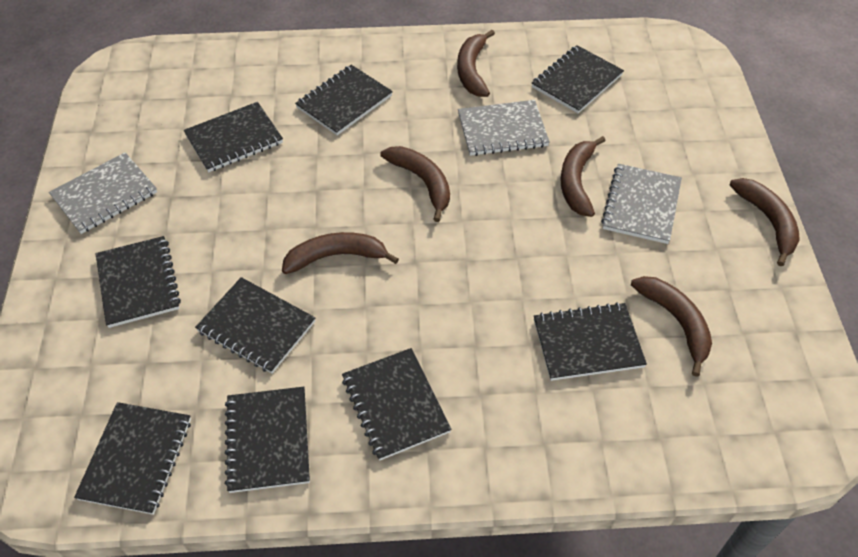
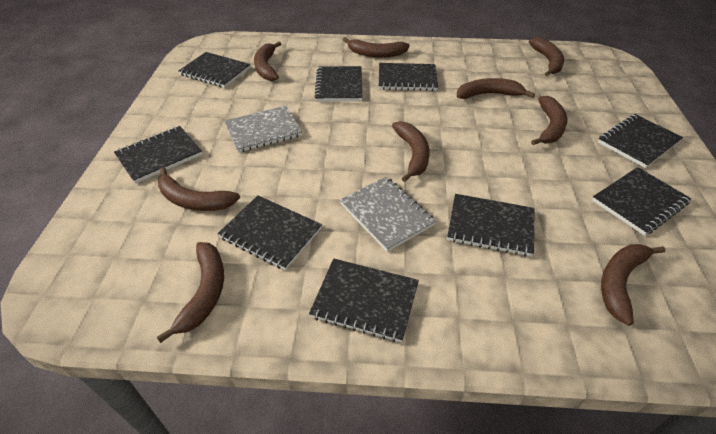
brown banana: 6 -> 9
grey notebook: 3 -> 2

